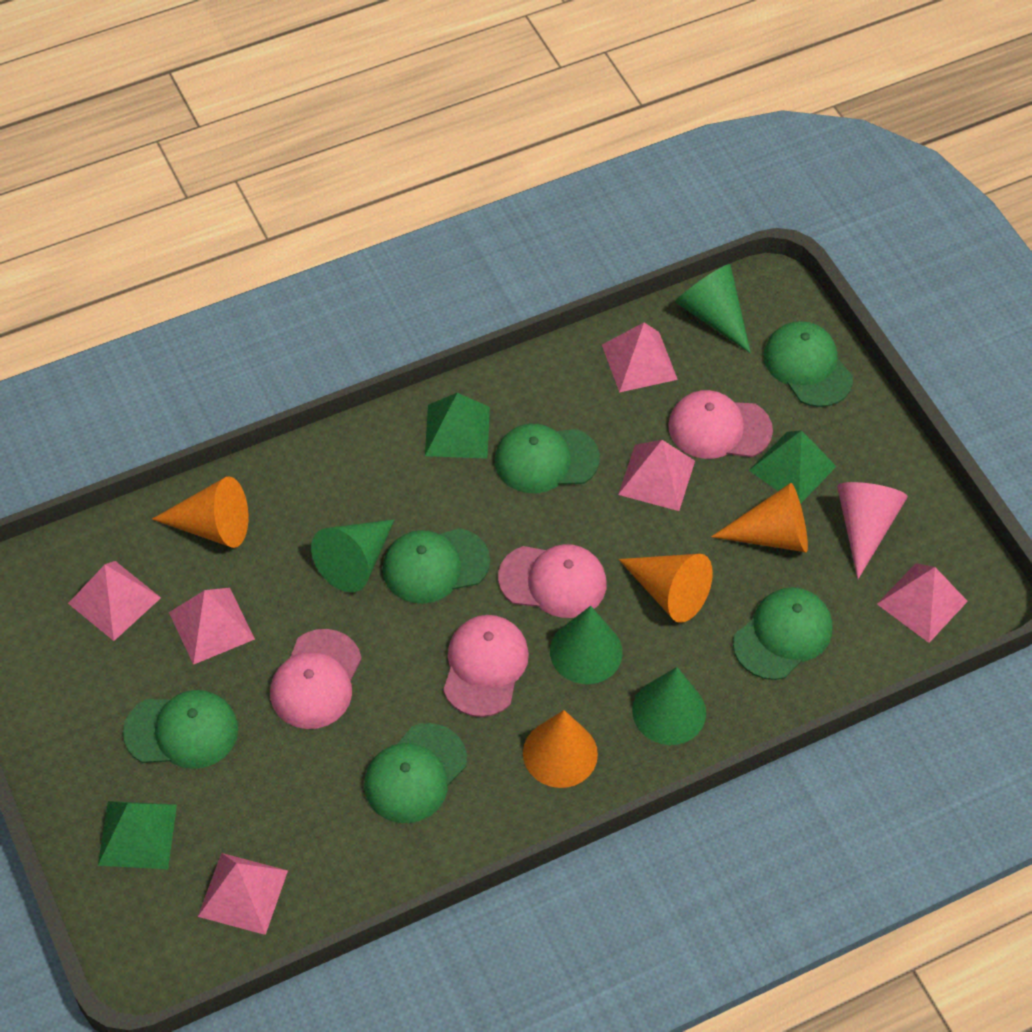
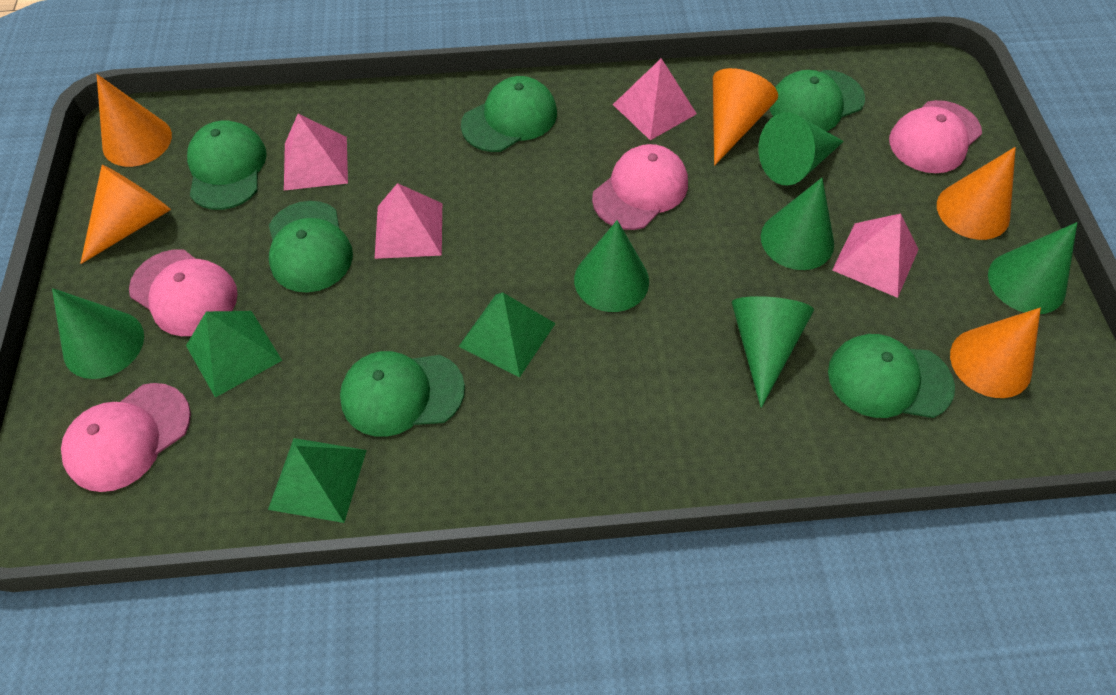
green cone: 4 -> 6
orange cone: 4 -> 5
pink cone: 1 -> 0
pink pyramid: 6 -> 4

